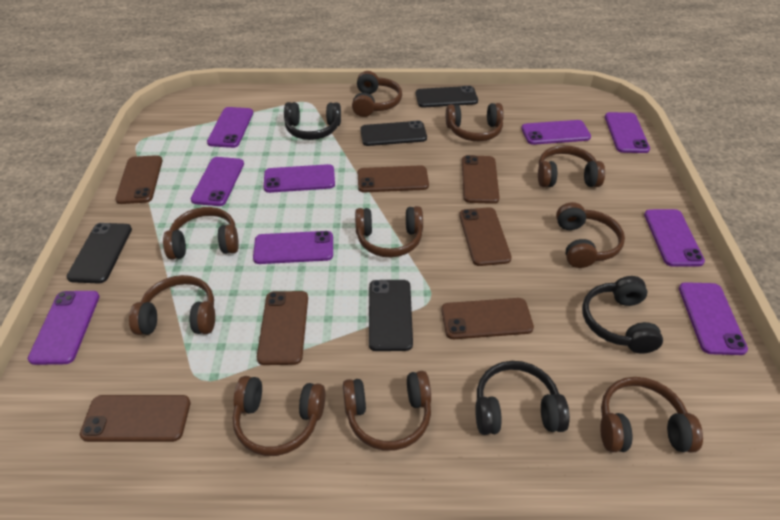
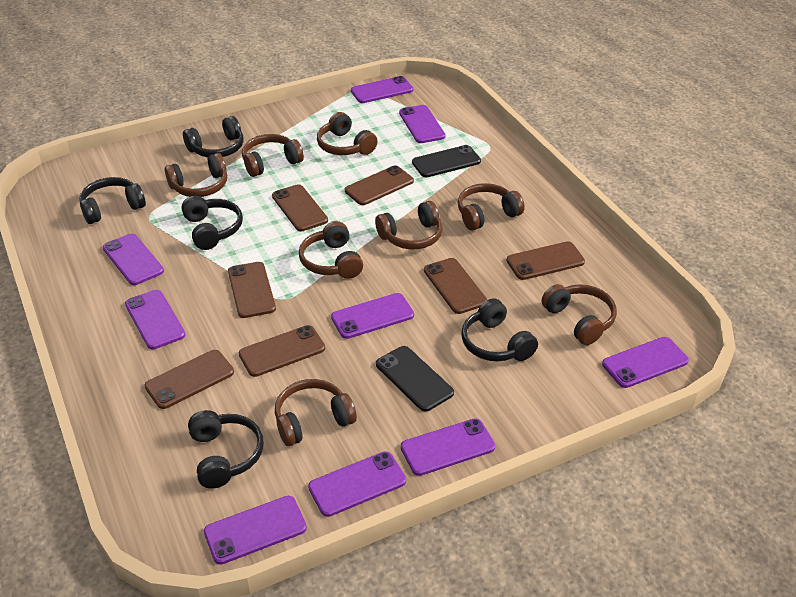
black headphones: 3 -> 5
black phone: 4 -> 2
brown headphones: 10 -> 8

